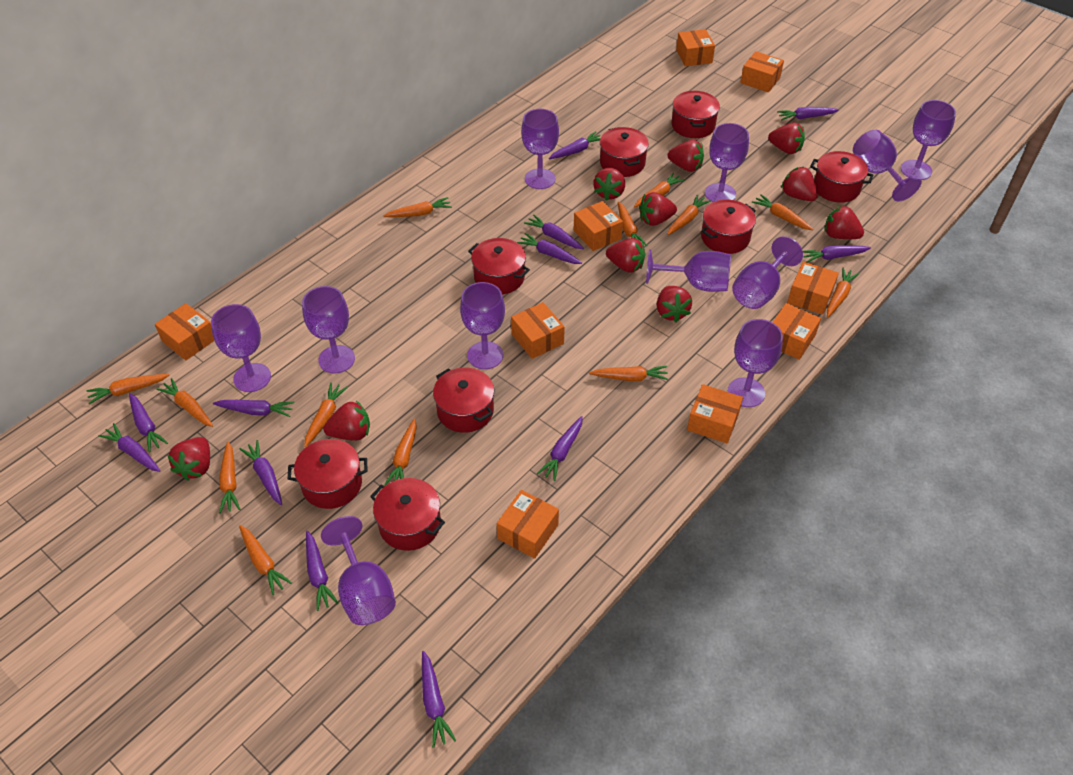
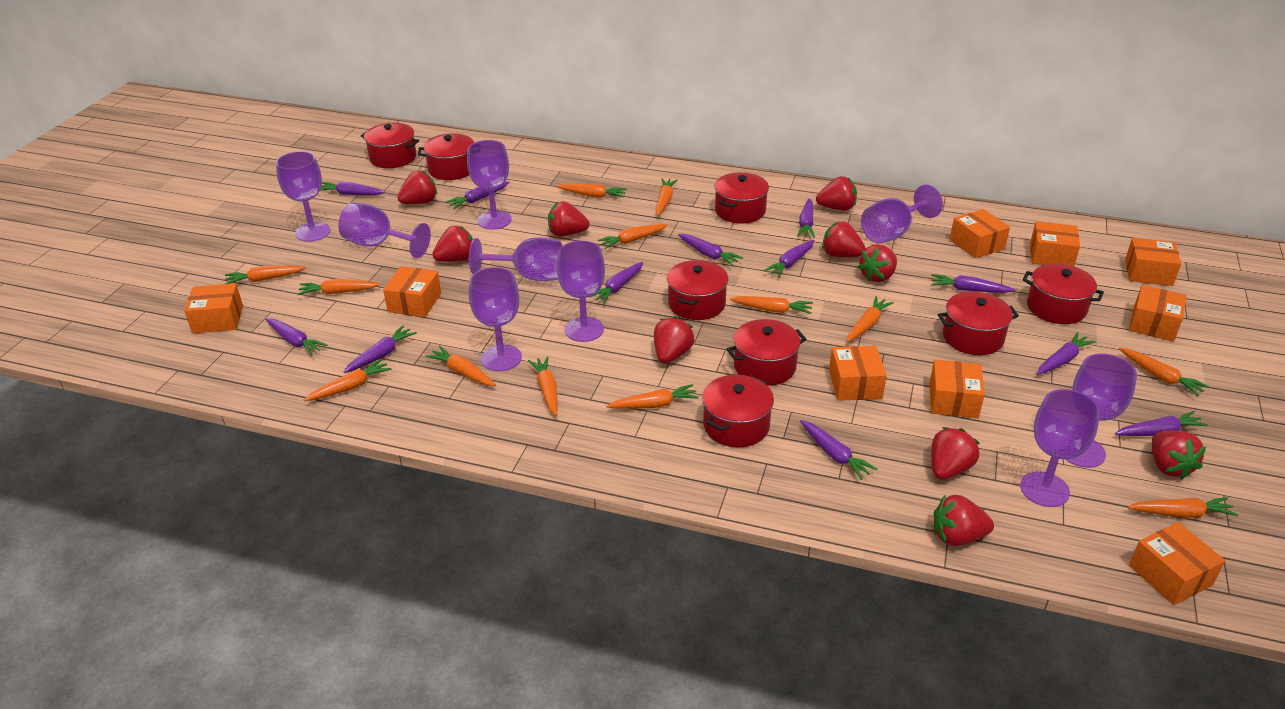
purple goblet: 11 -> 9

